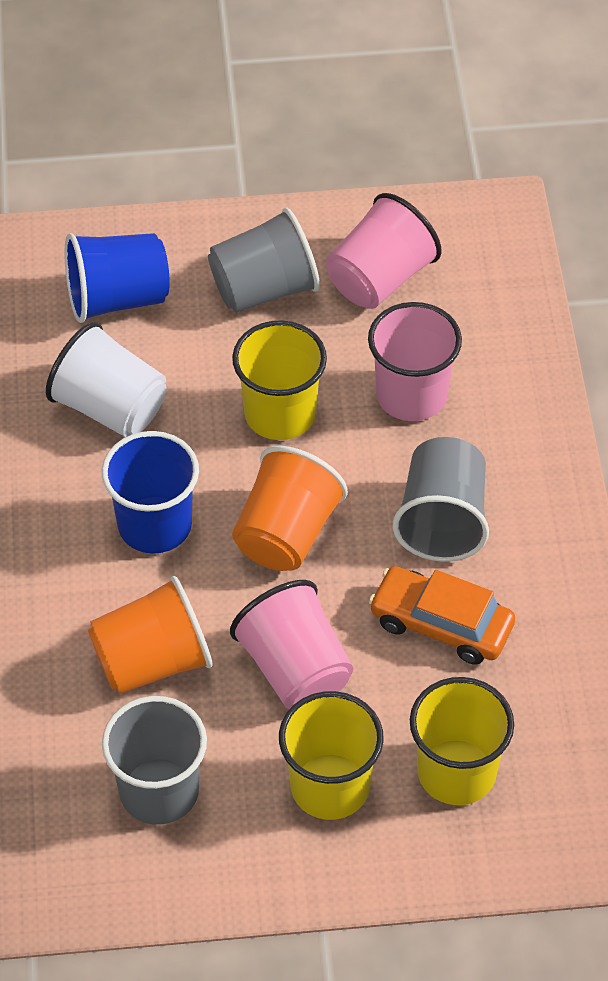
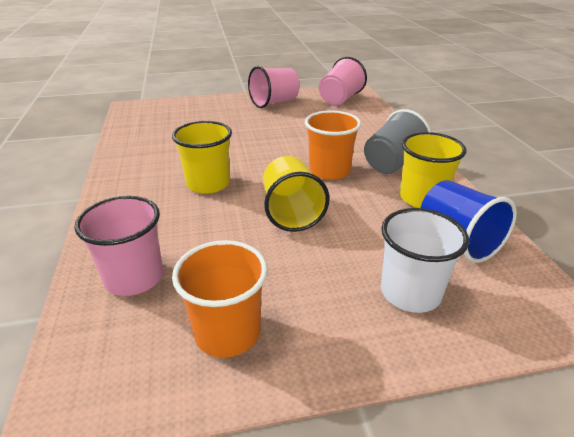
blue cup: 2 -> 1
grey cup: 3 -> 1
orange car: 1 -> 0

